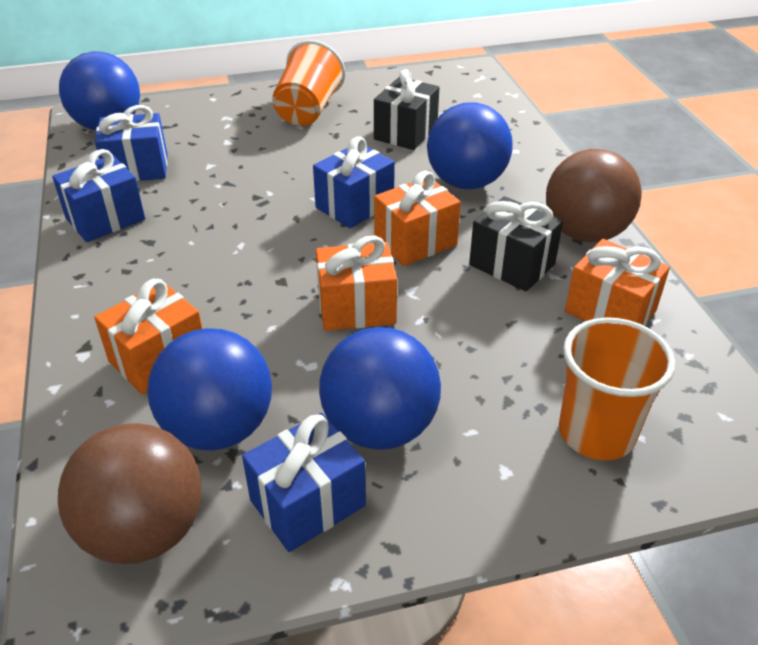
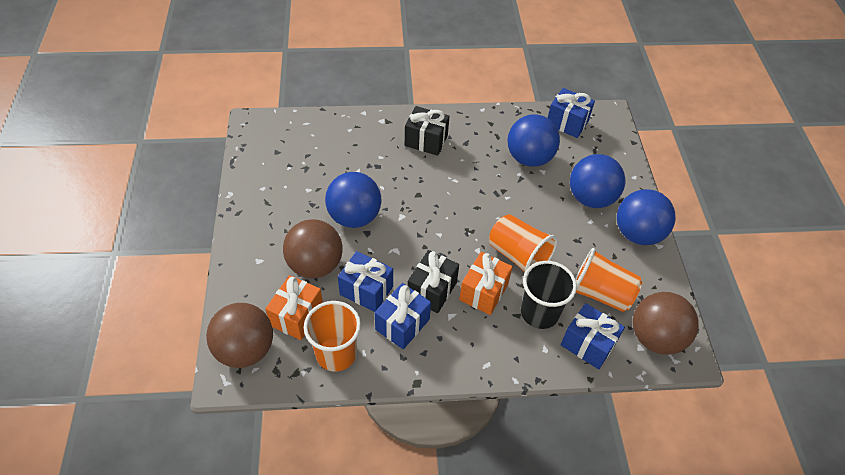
black cup: 0 -> 1
brown ball: 2 -> 3
orange cup: 2 -> 3
orange gift: 4 -> 2

